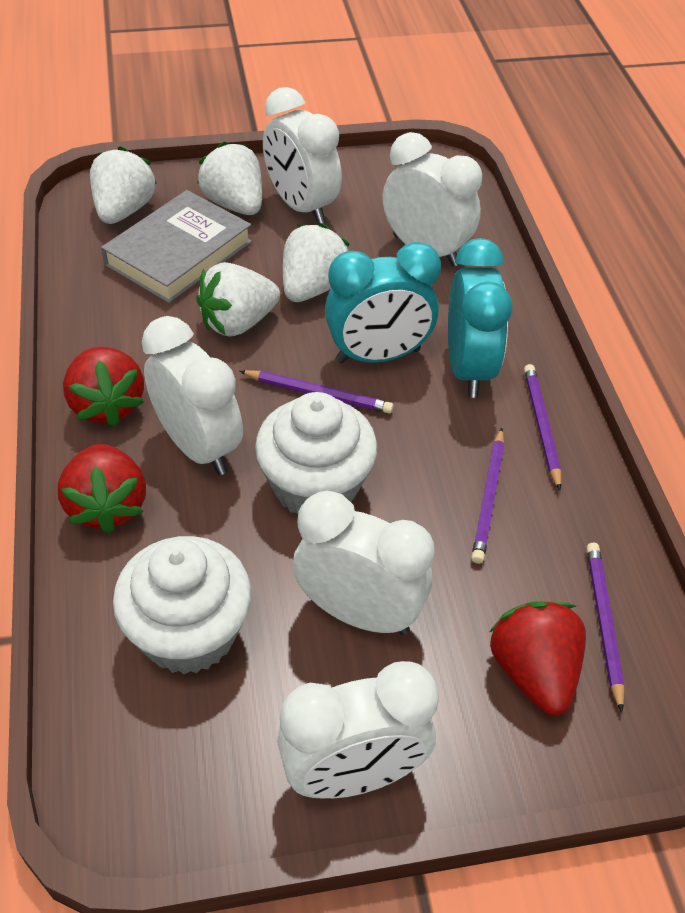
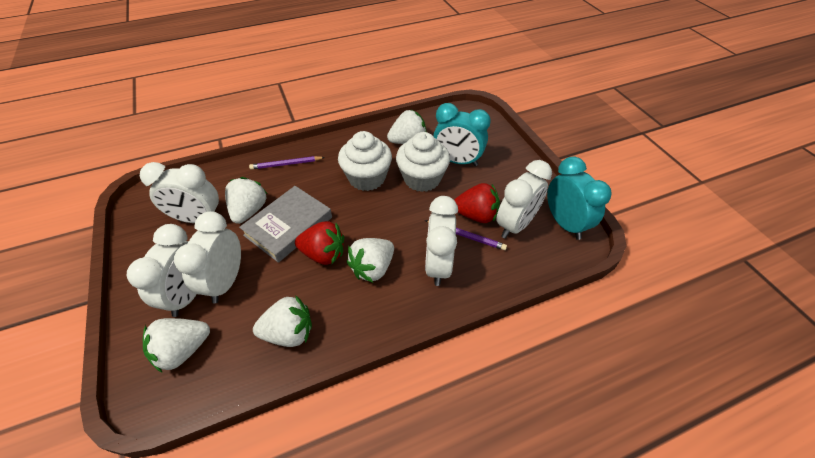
purple pencil: 4 -> 2
red strawberry: 3 -> 2
white strawberry: 4 -> 5

